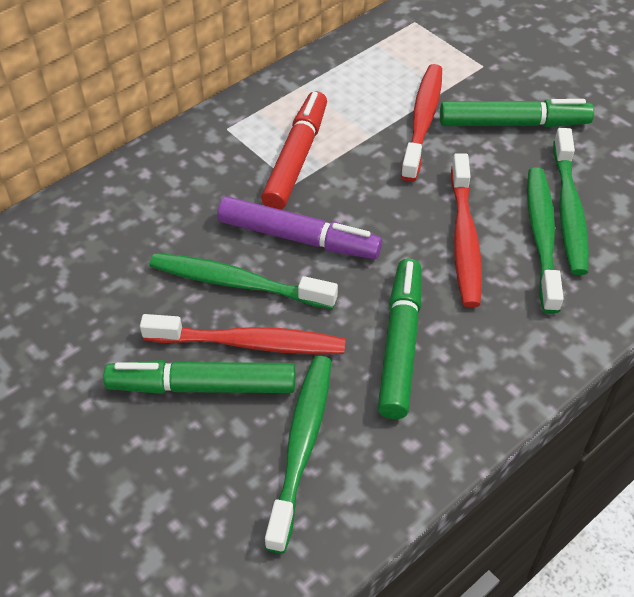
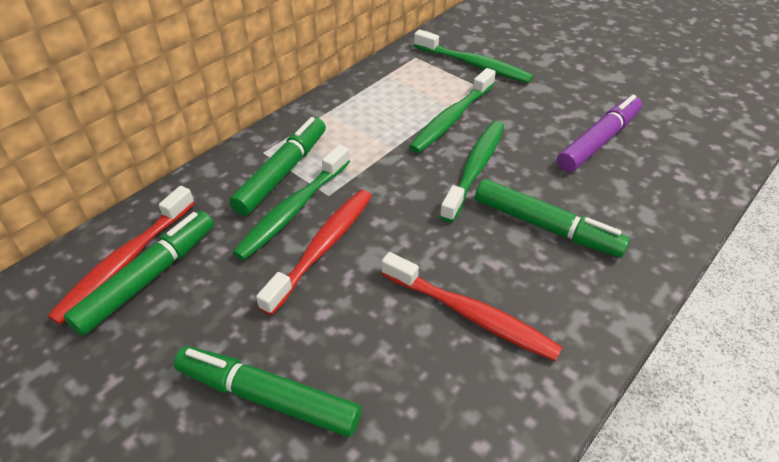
green marker: 3 -> 4
red marker: 1 -> 0

